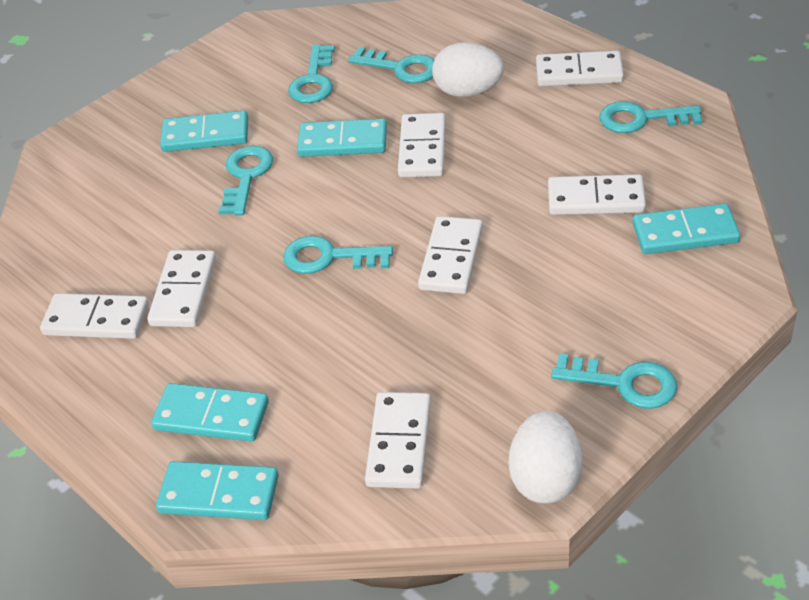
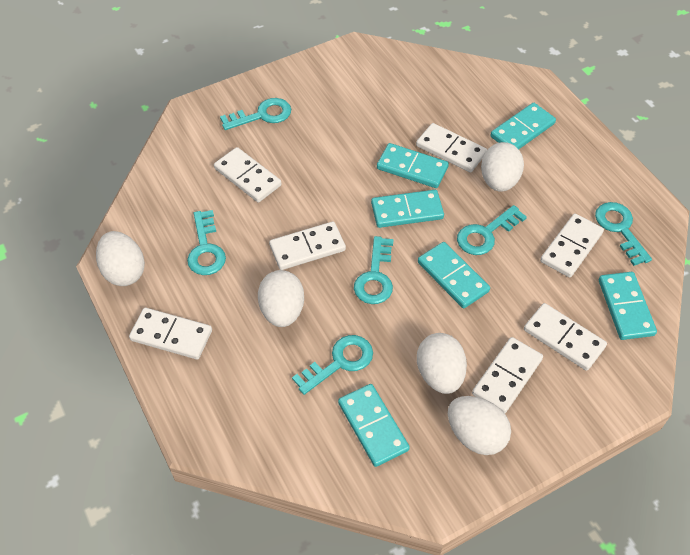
turquoise domino: 5 -> 6
white egg: 2 -> 5

